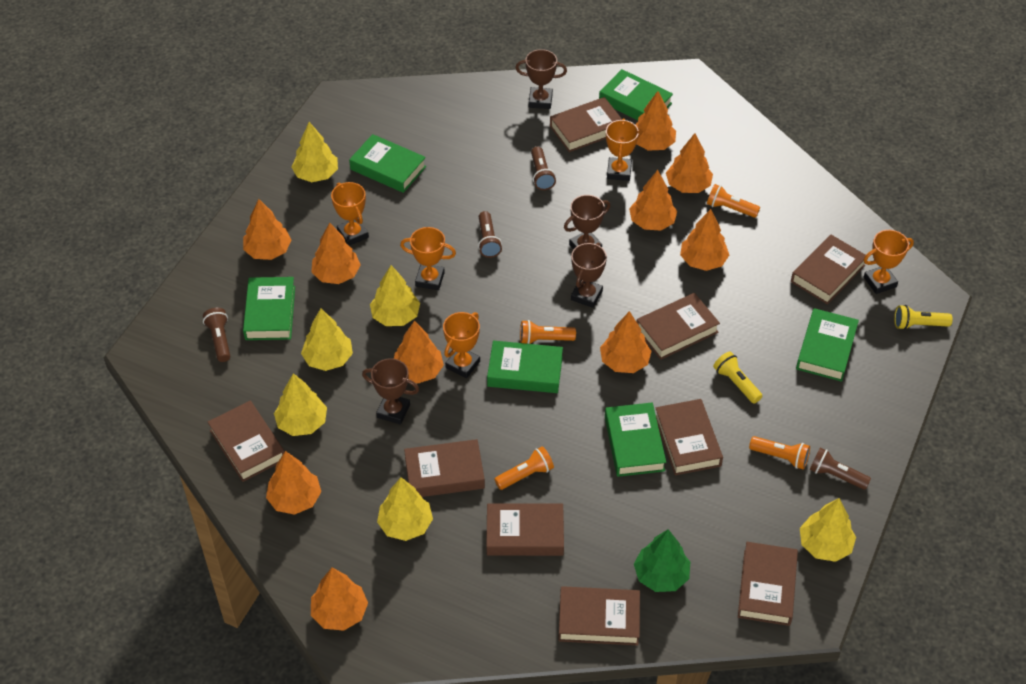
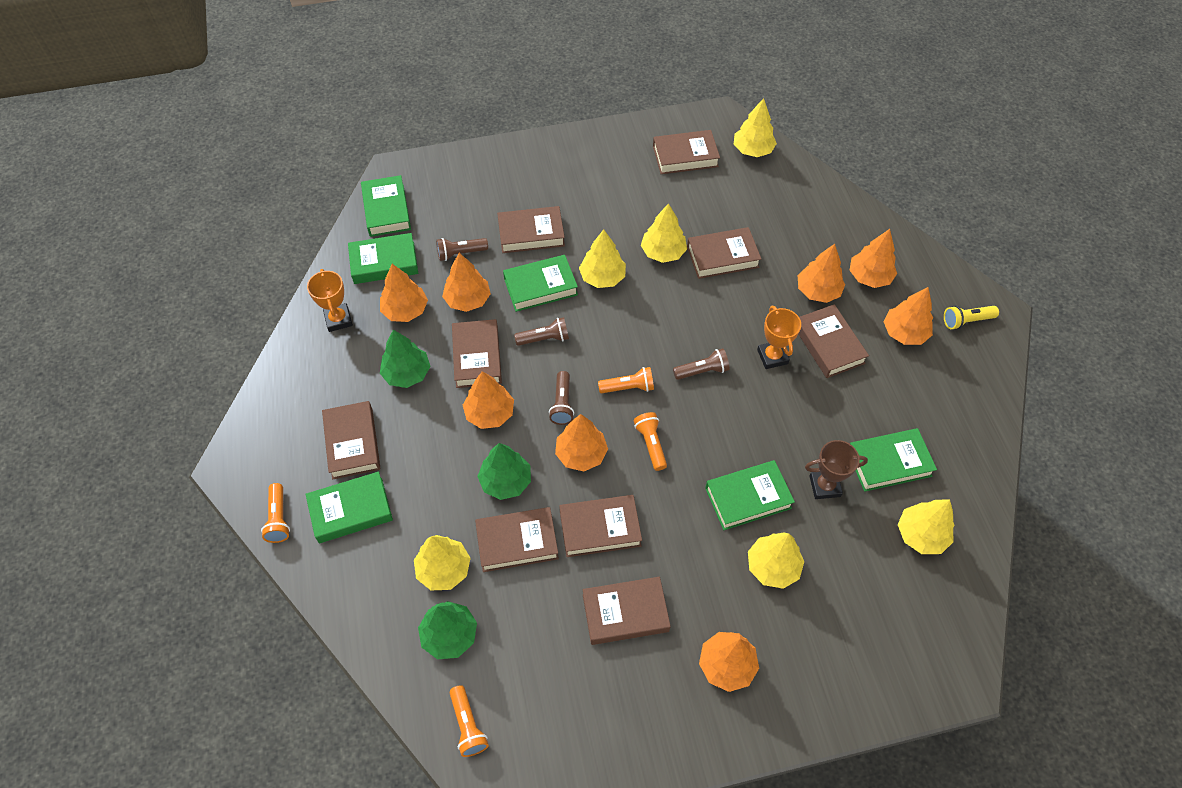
brown trophy: 4 -> 1
green tree: 1 -> 3
orange tree: 10 -> 8
orange trophy: 5 -> 2
yellow flashlight: 2 -> 1

